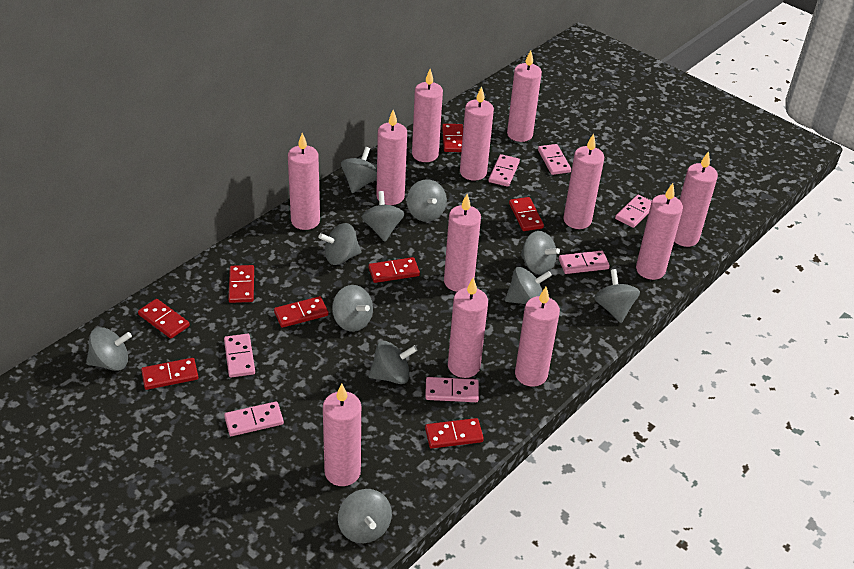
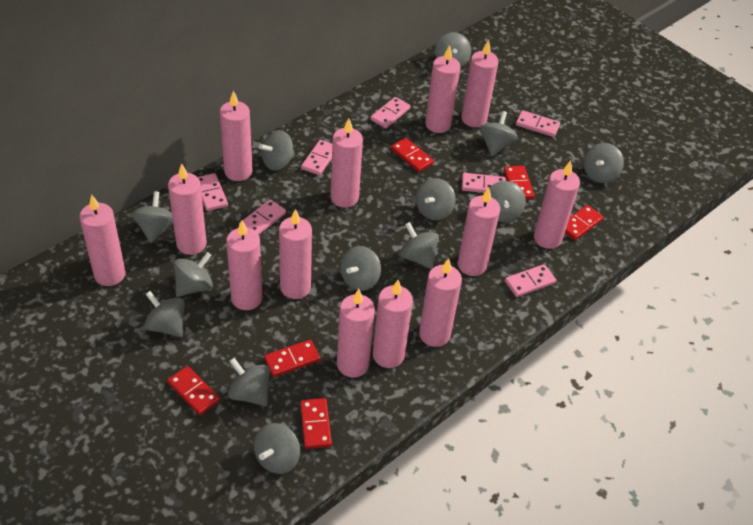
grey spinning top: 11 -> 13
pink candle: 12 -> 13
red domino: 8 -> 6

